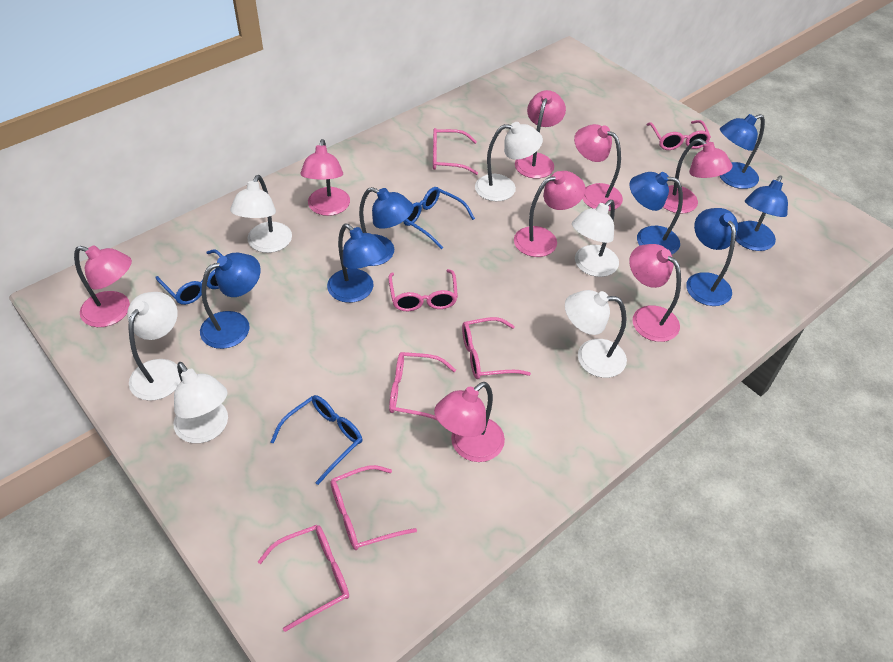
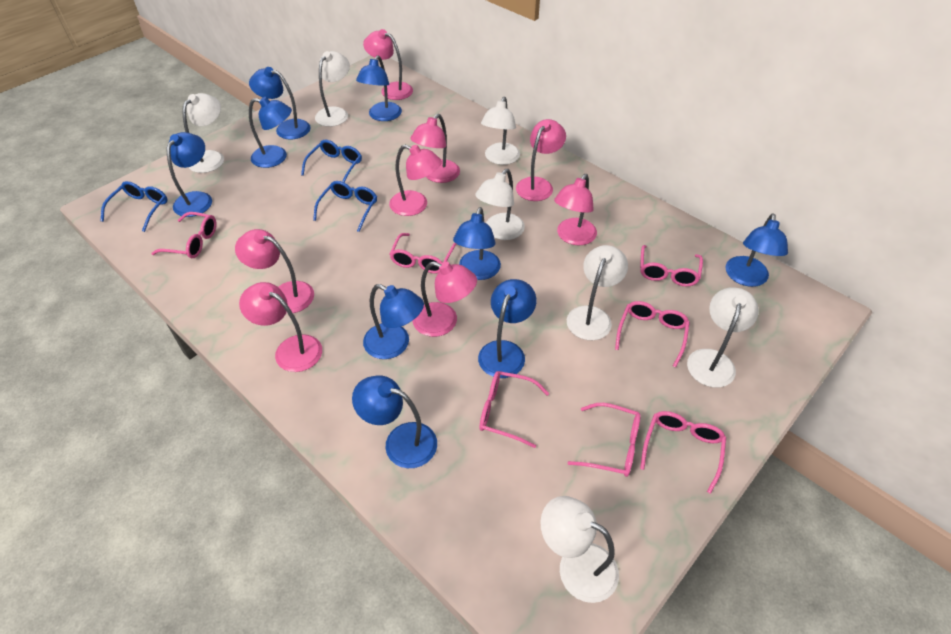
blue lamp: 7 -> 9
white lamp: 6 -> 7

